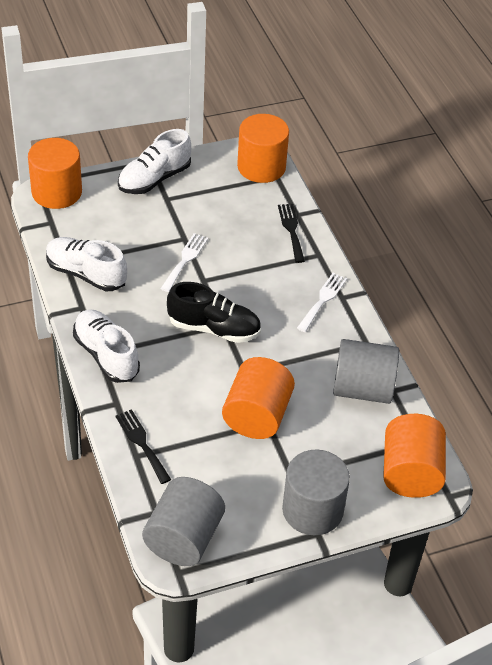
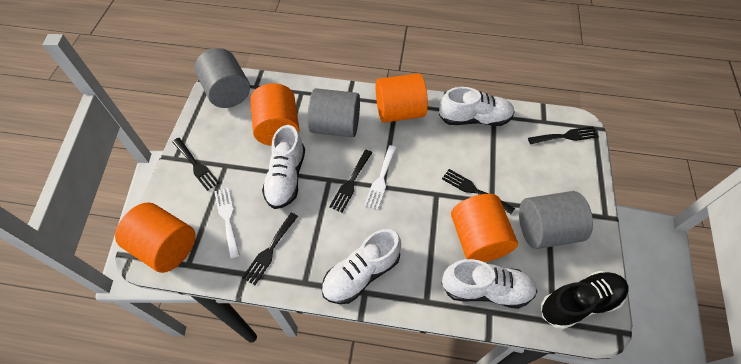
black fork: 2 -> 5
white shoe: 3 -> 4

